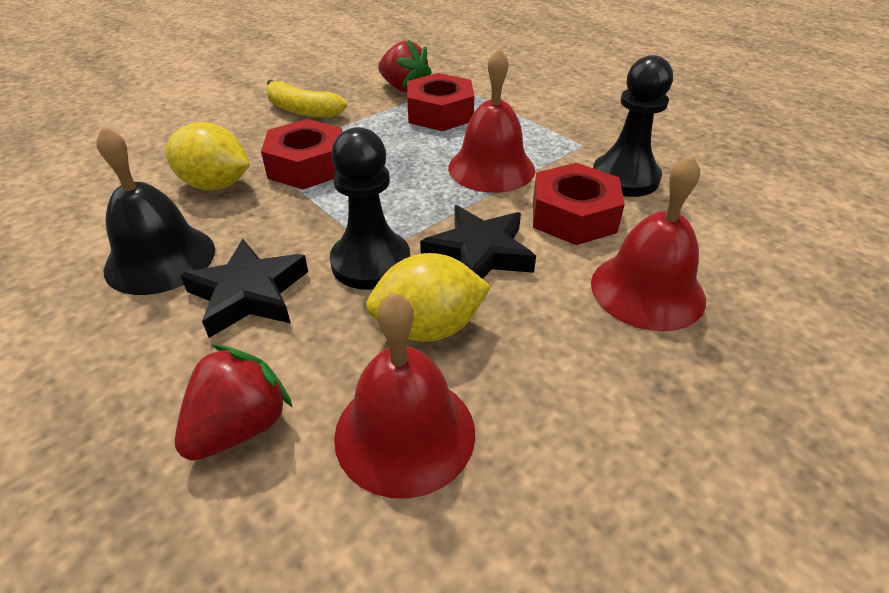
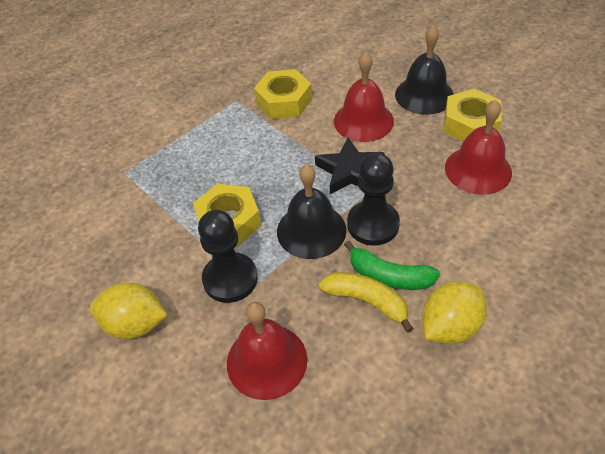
black bell: 1 -> 2
black star: 2 -> 1
green banana: 0 -> 1
red nut: 3 -> 0
red strawberry: 2 -> 0
yellow nut: 0 -> 3

